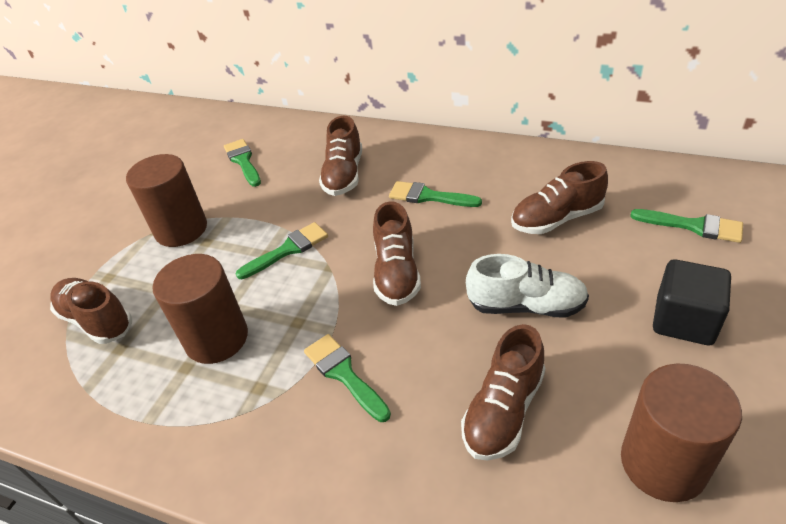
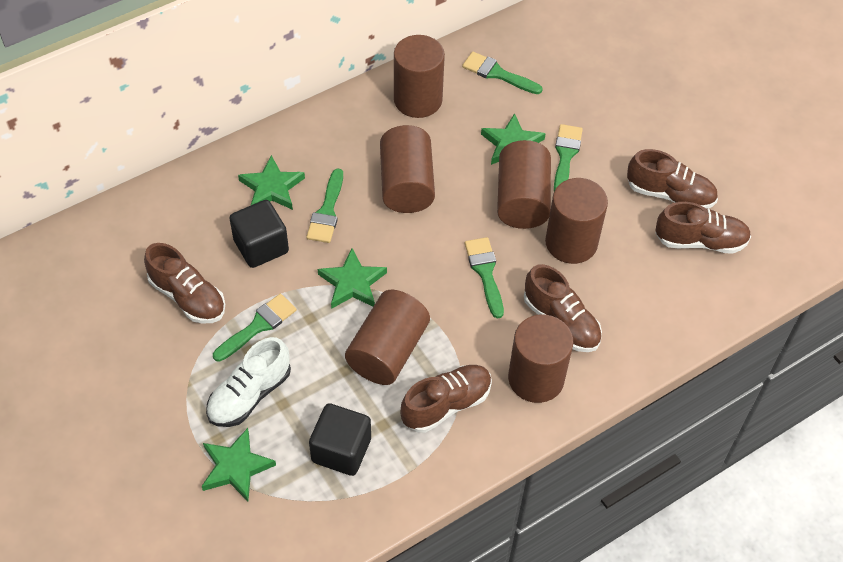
black cube: 1 -> 2
brown cylinder: 3 -> 6
green star: 0 -> 4

